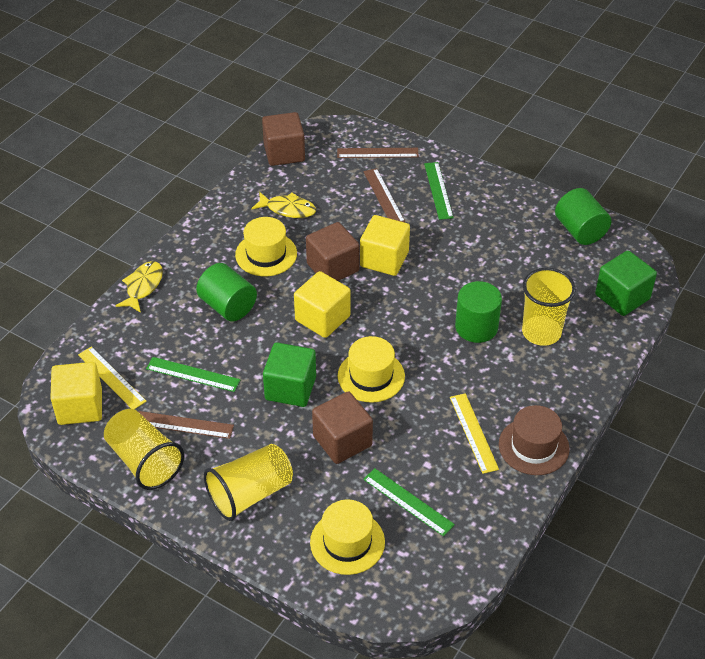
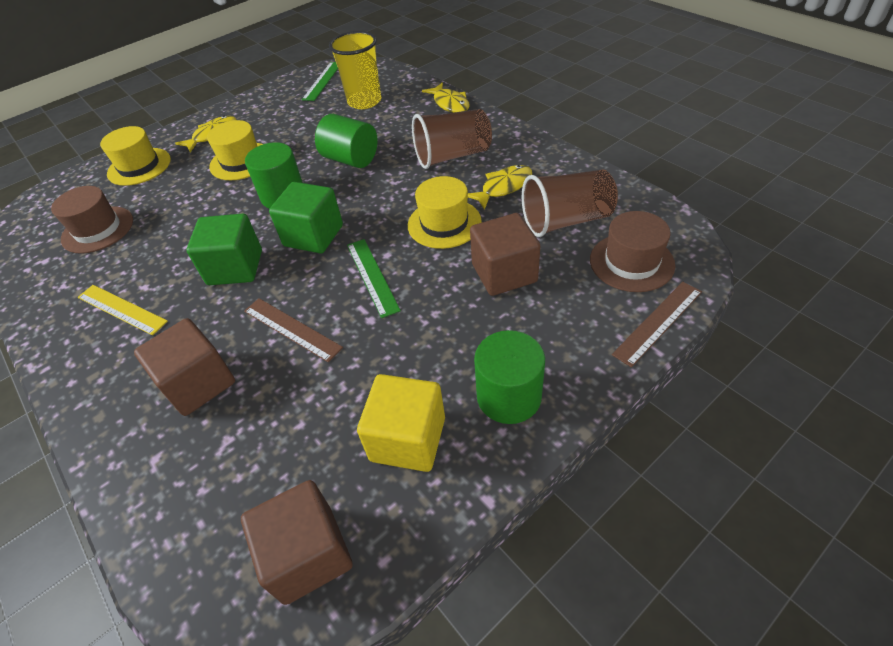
brown cup: 0 -> 2
brown hat: 1 -> 2
brown ruler: 3 -> 2
green ruler: 3 -> 2
yellow cube: 3 -> 1
yellow cup: 3 -> 1
yellow fish: 2 -> 3
yellow ruler: 2 -> 1

